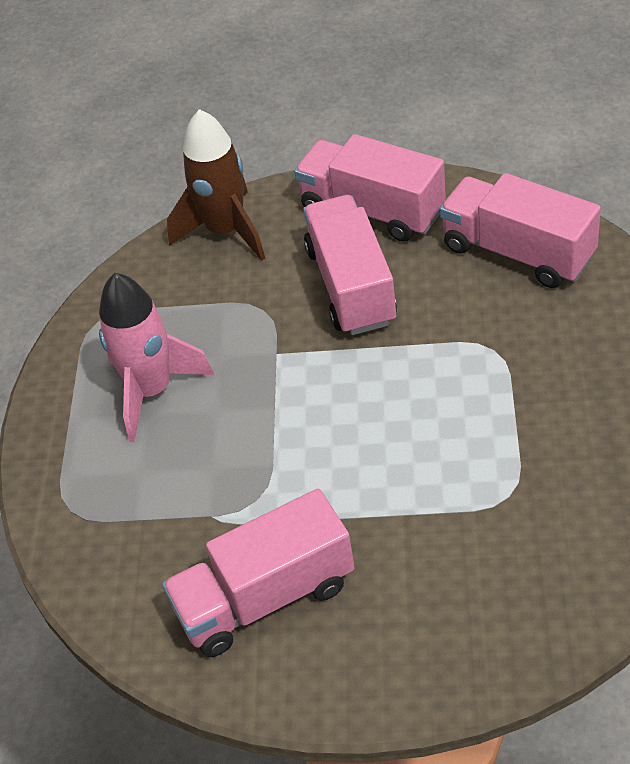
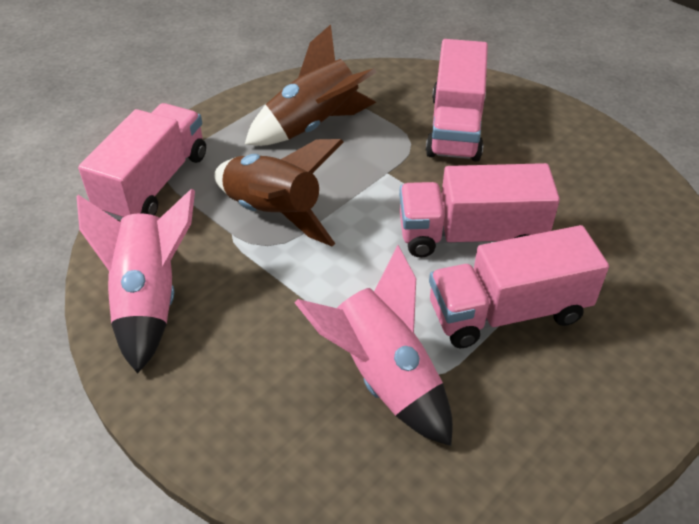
brown rocket: 1 -> 2
pink rocket: 1 -> 2

